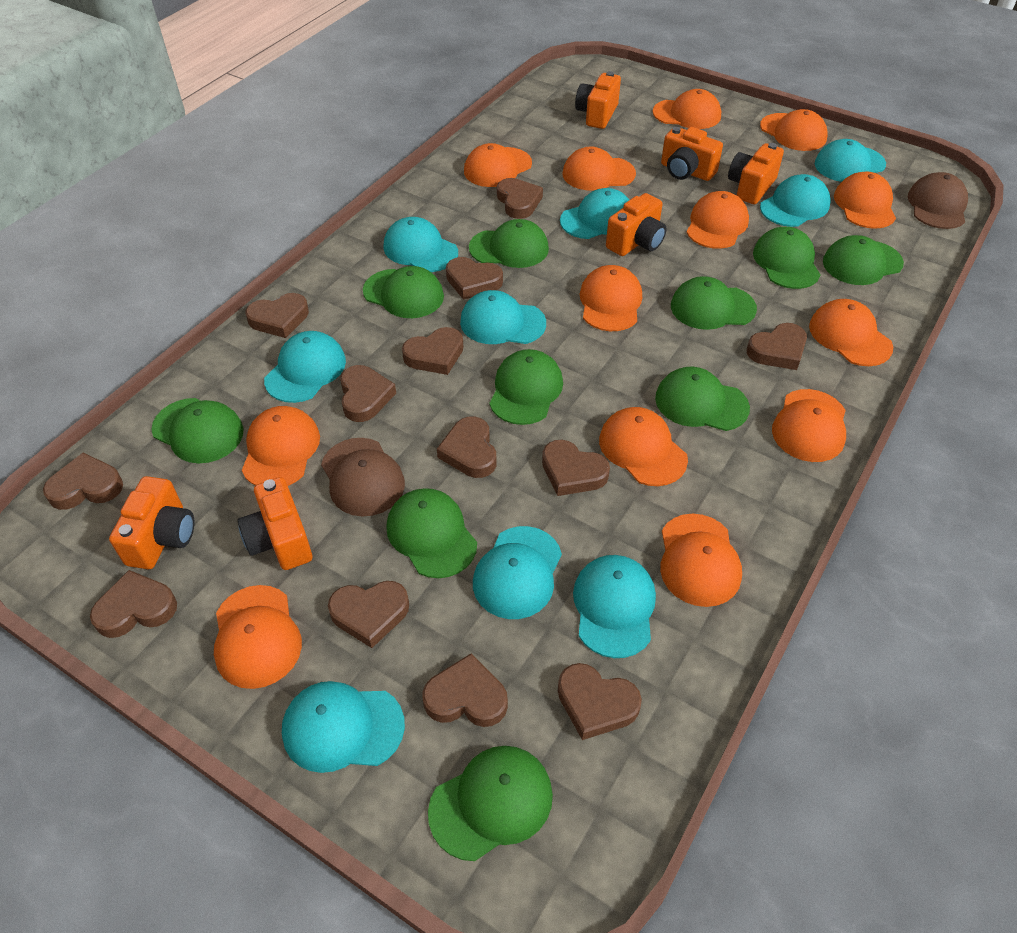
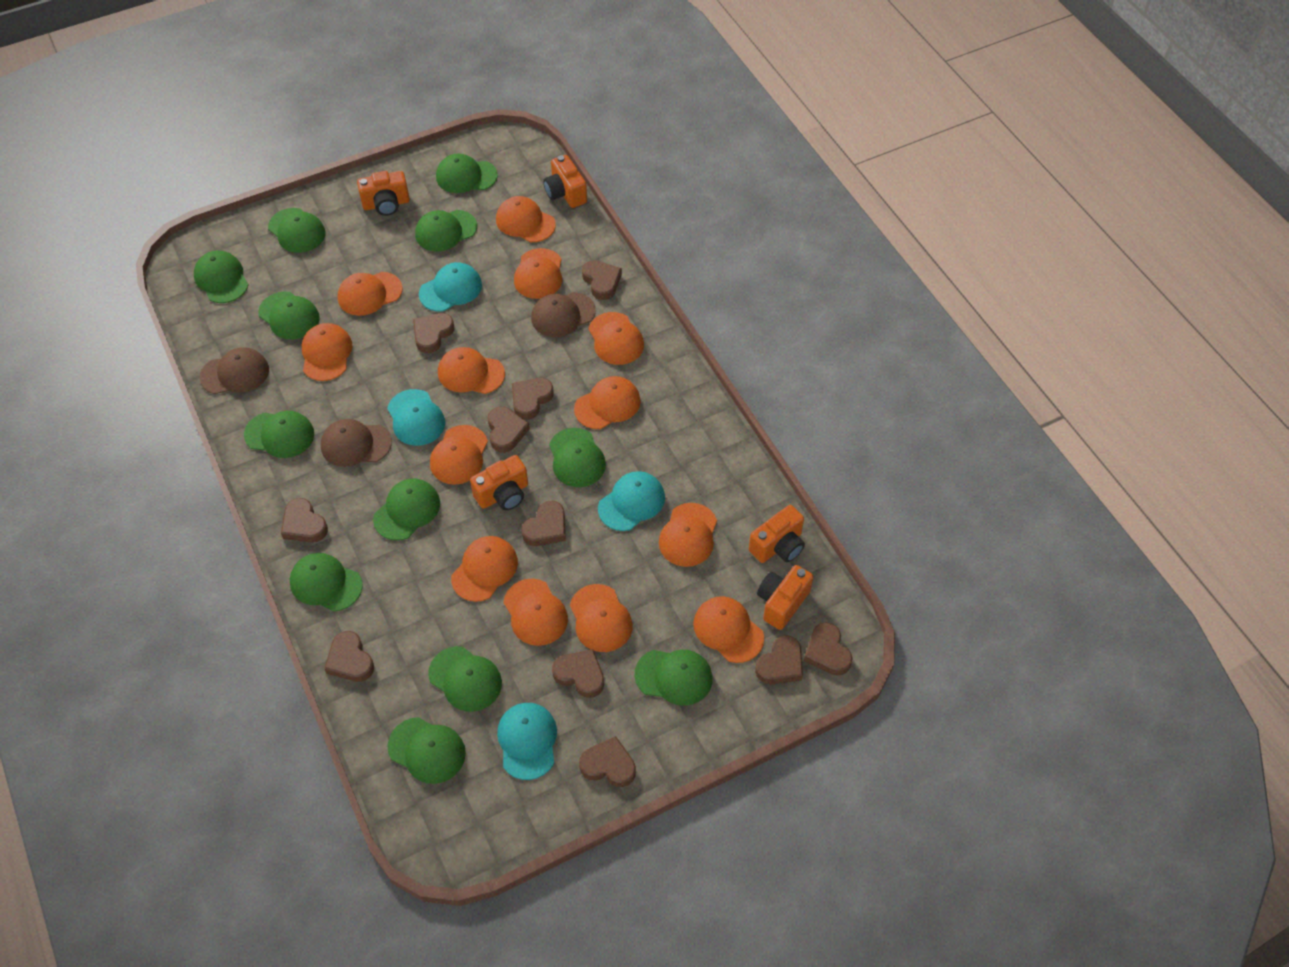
brown cap: 2 -> 3
brown heart: 13 -> 11
green cap: 10 -> 12
orange camera: 6 -> 5
turquoise cap: 9 -> 4

